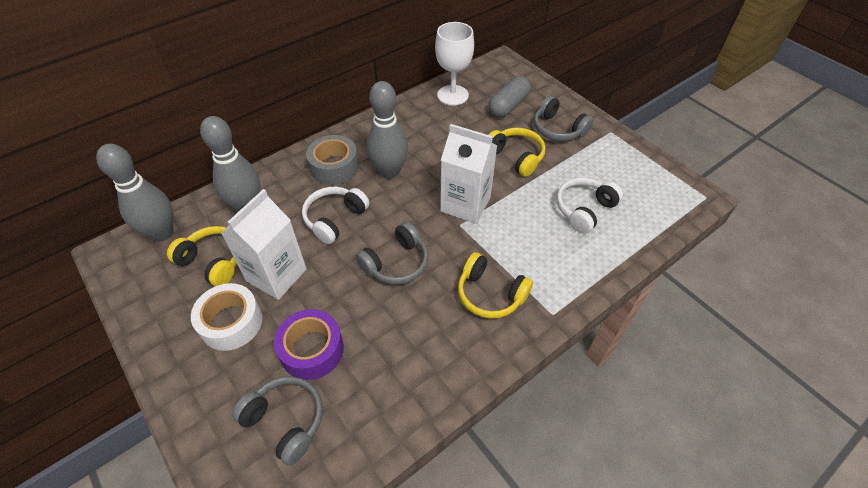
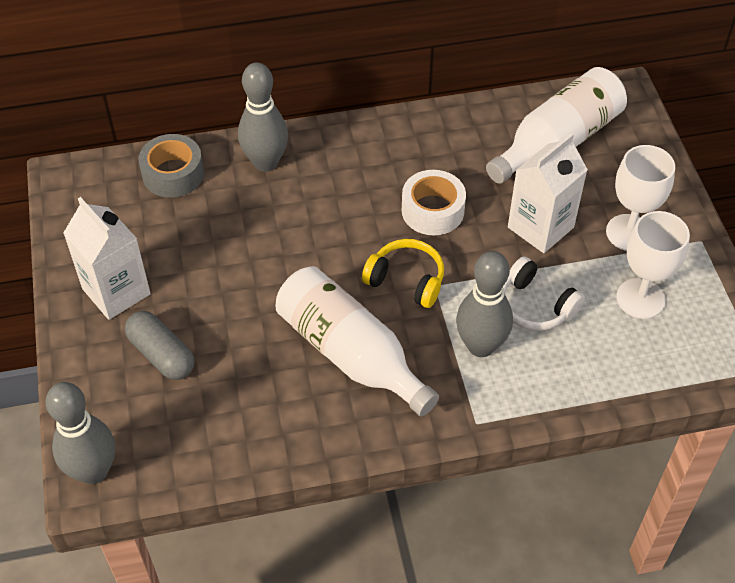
grey headphones: 3 -> 0
purple tape: 1 -> 0
white bottle: 0 -> 2
white goblet: 1 -> 2
white headphones: 2 -> 1
yellow headphones: 3 -> 1

